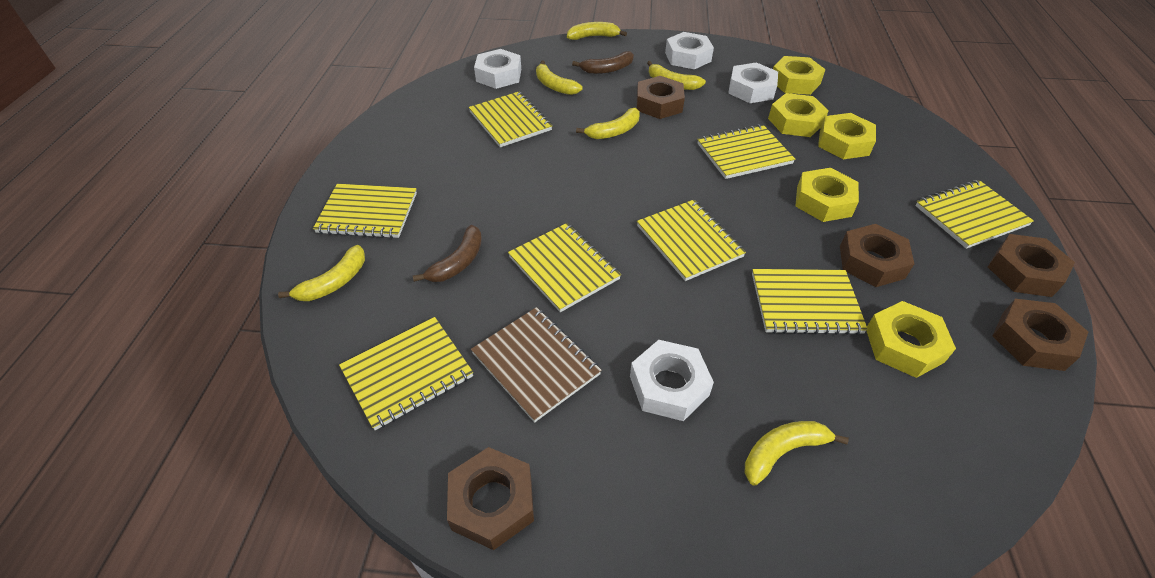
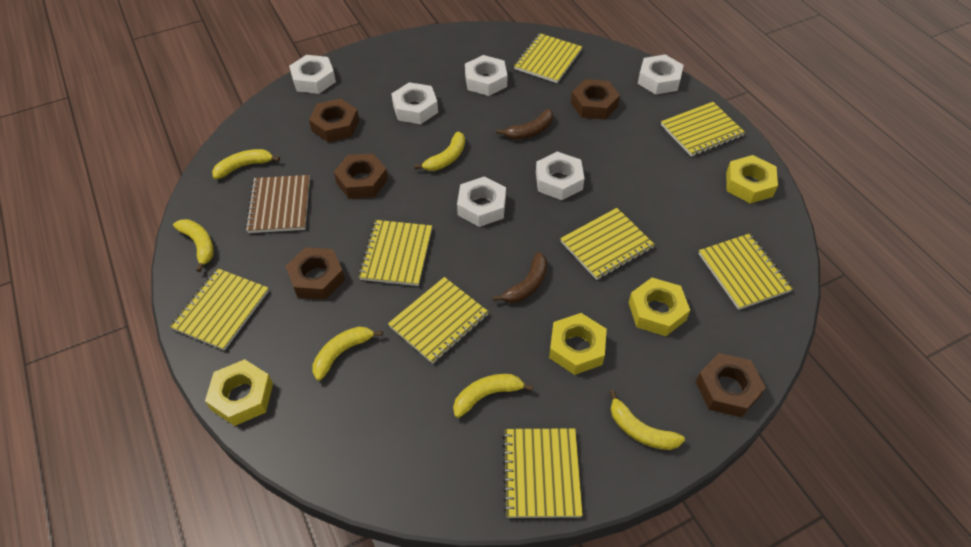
white nut: 4 -> 6
yellow nut: 5 -> 4

